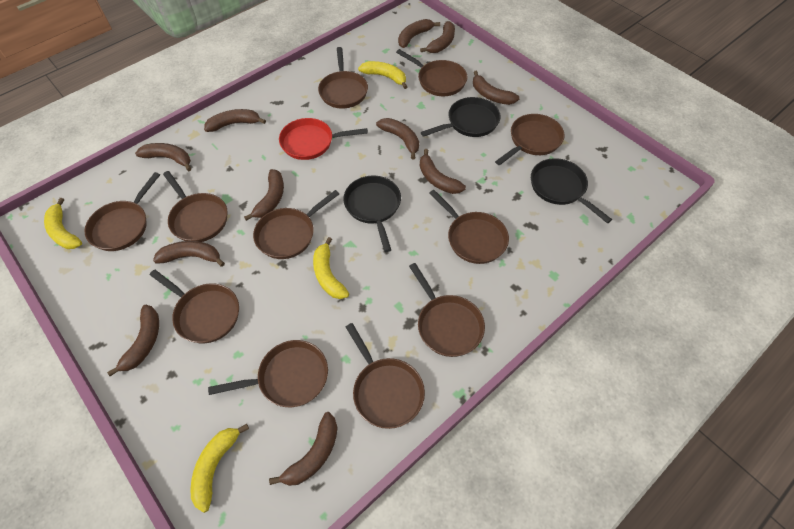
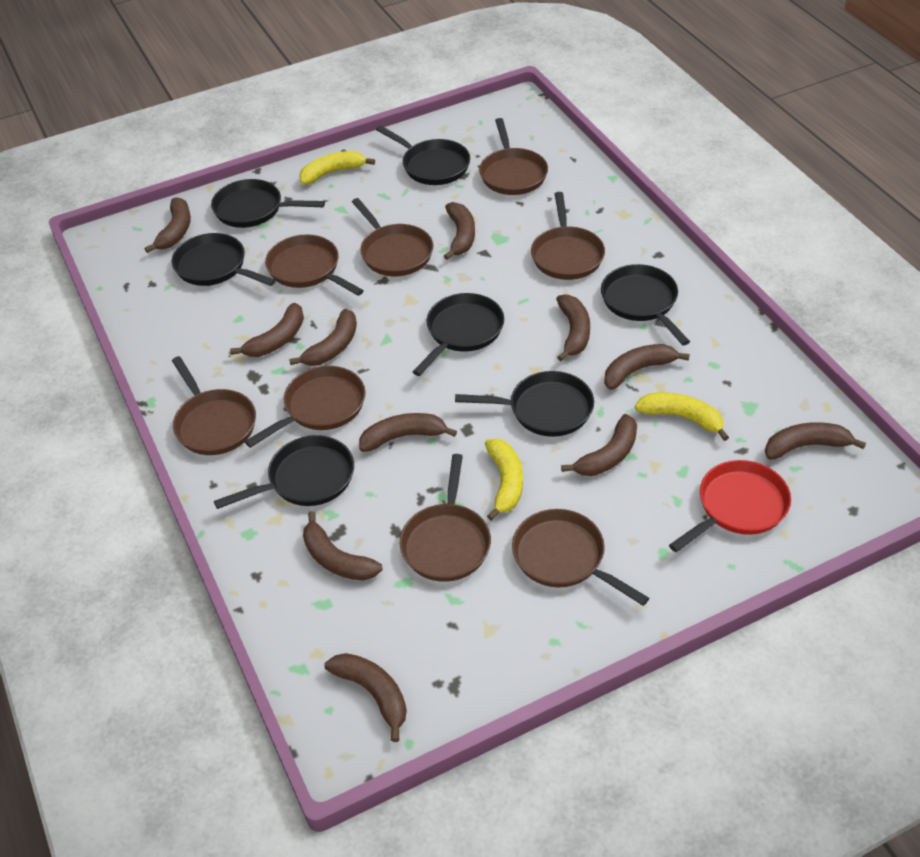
black pan: 3 -> 7
brown pan: 11 -> 8
yellow banana: 4 -> 3

